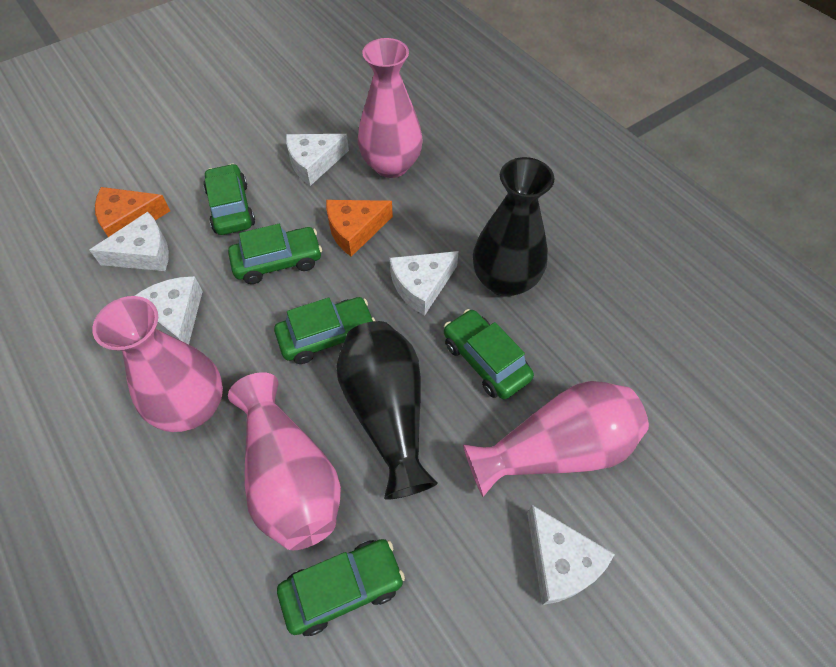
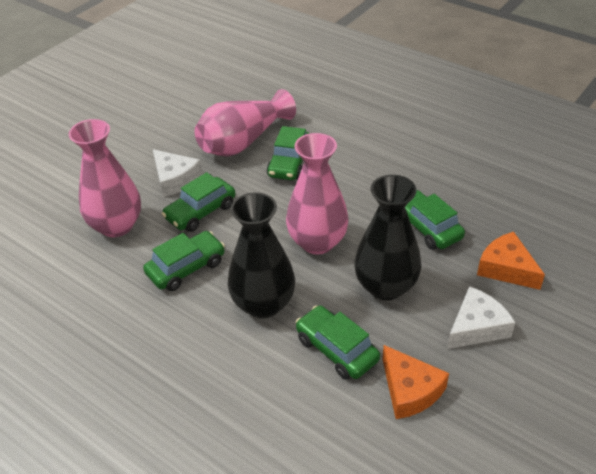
pink vase: 4 -> 3
white cheese: 5 -> 2

